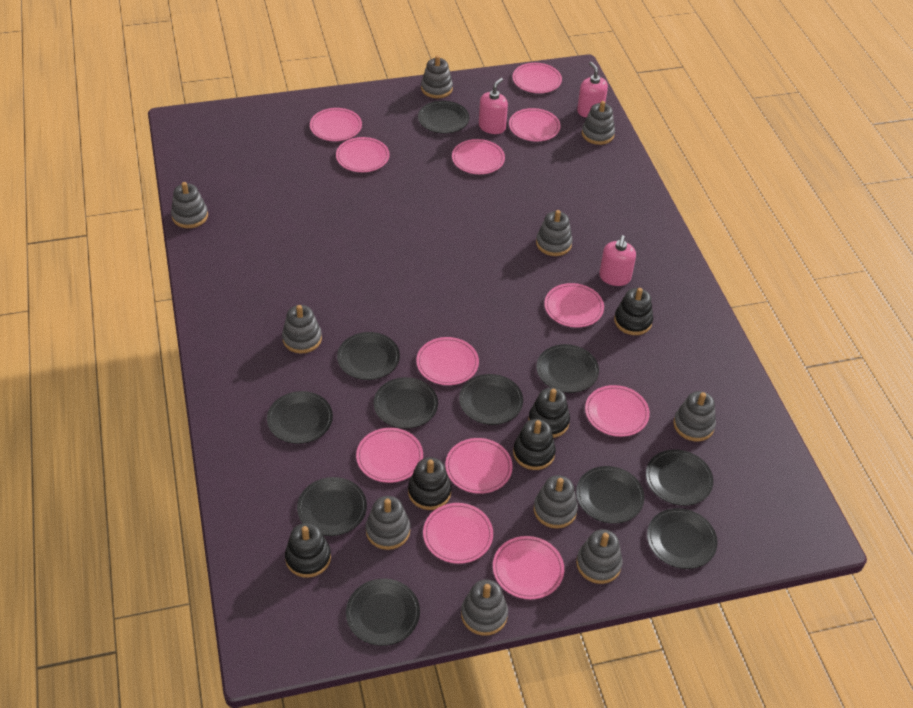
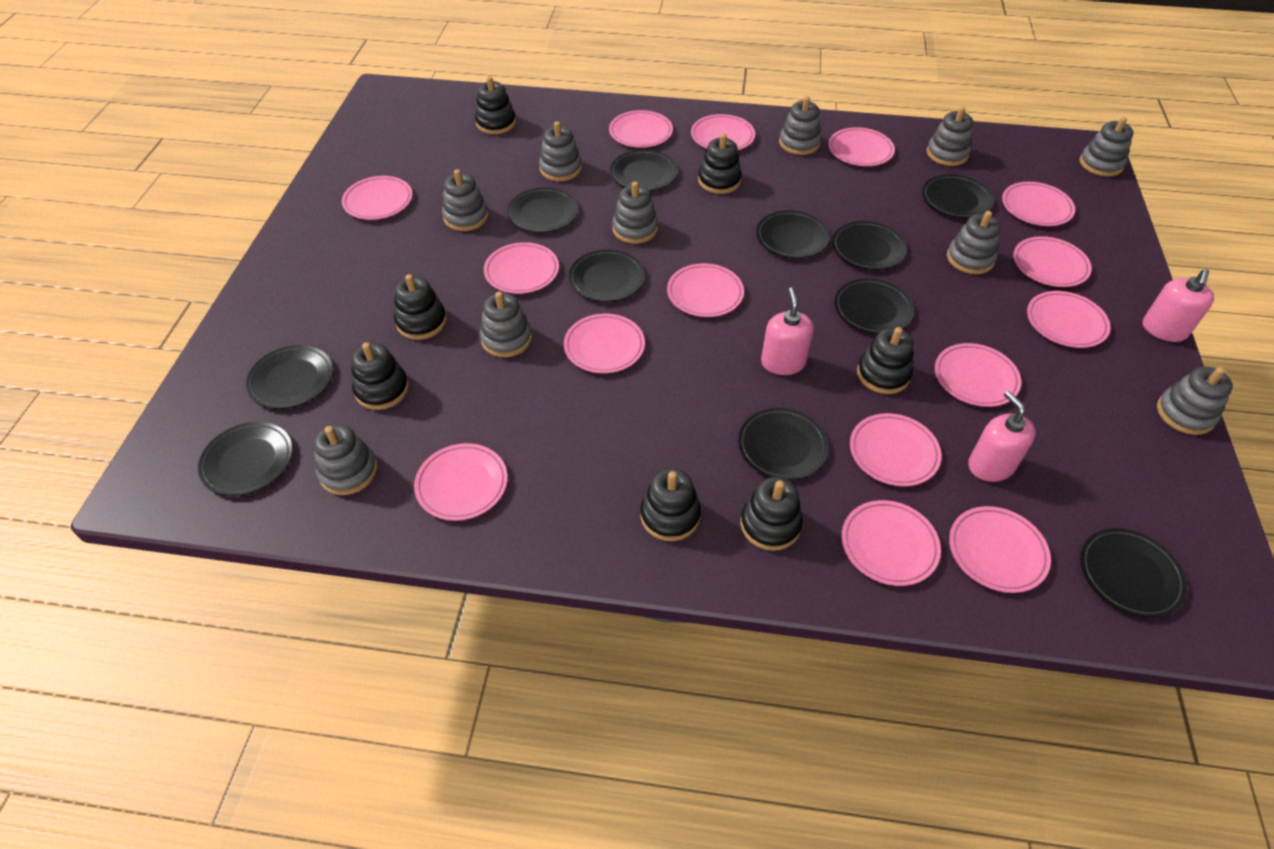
black stacking toy: 5 -> 7
pink plate: 12 -> 15

